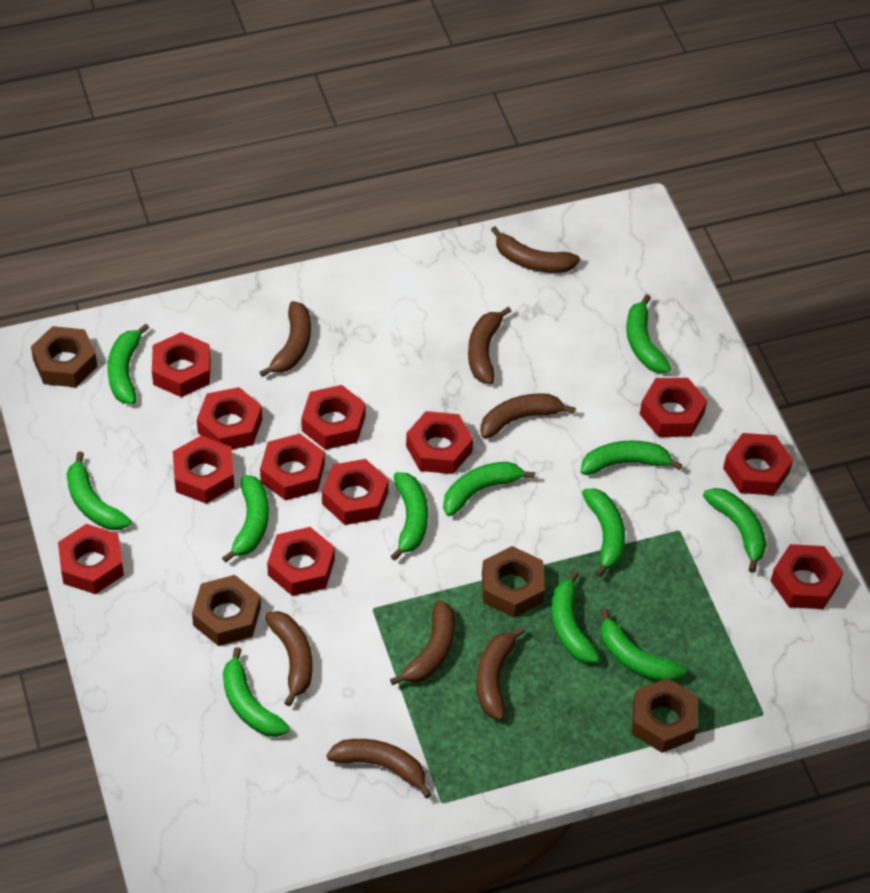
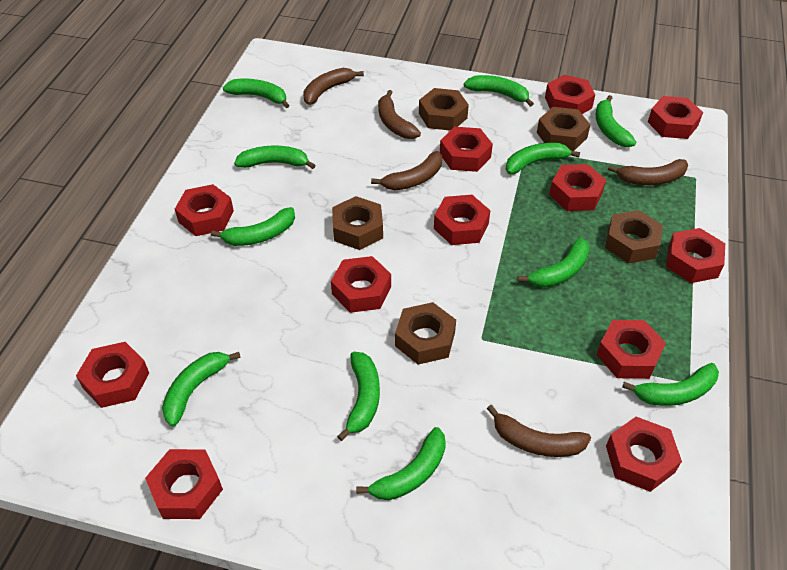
brown banana: 8 -> 5
brown nut: 4 -> 5
green banana: 12 -> 11

